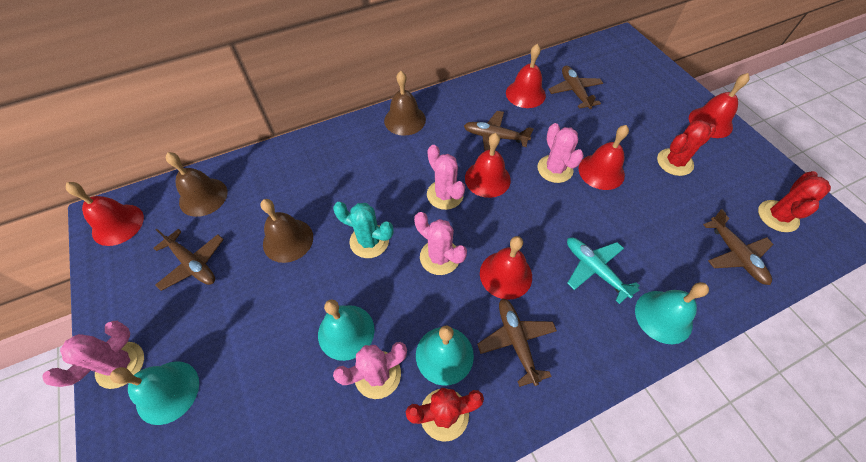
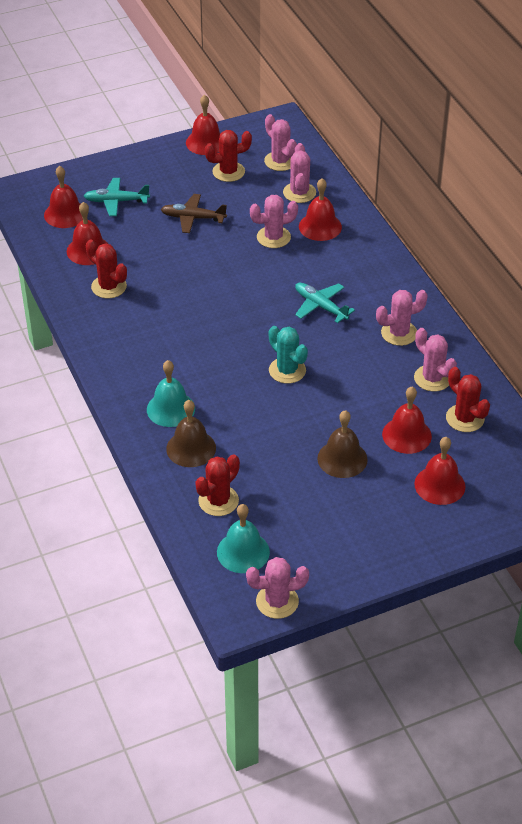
brown bell: 3 -> 2
brown plane: 5 -> 1
pink cactus: 5 -> 6
red cactus: 3 -> 4
turquoise bell: 4 -> 2
turquoise plane: 1 -> 2

